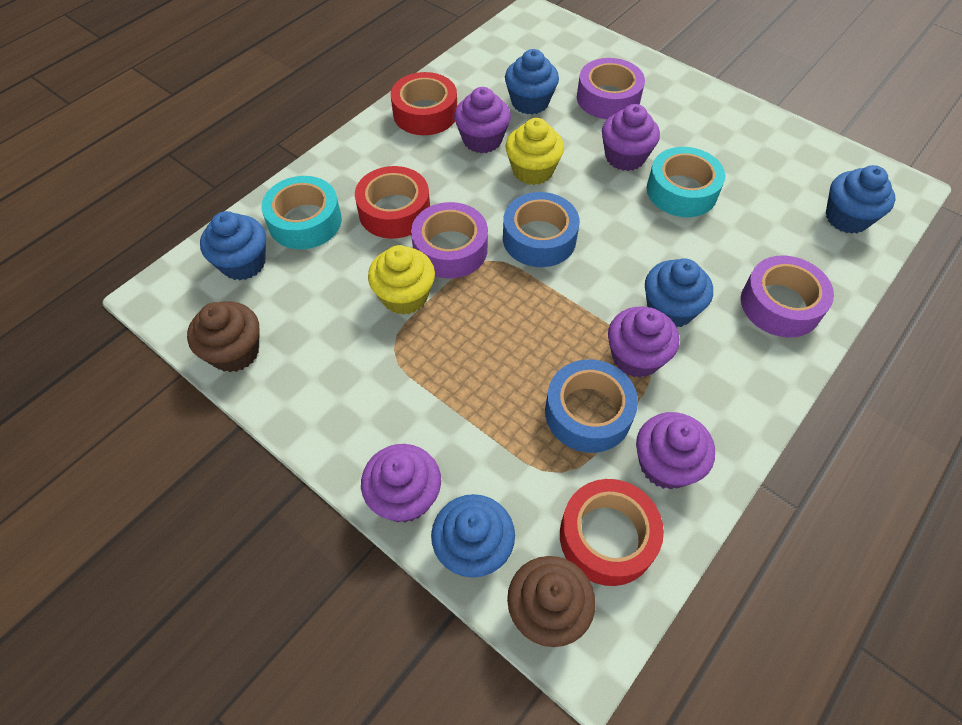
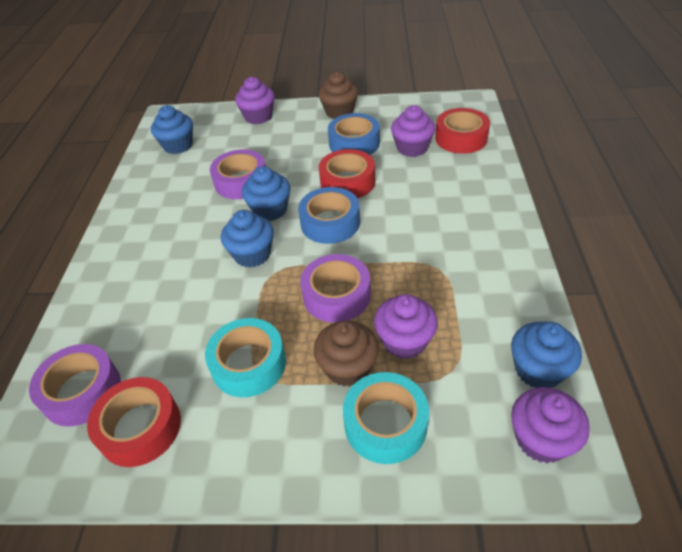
blue cupcake: 5 -> 4
purple cupcake: 5 -> 4
yellow cupcake: 2 -> 0

